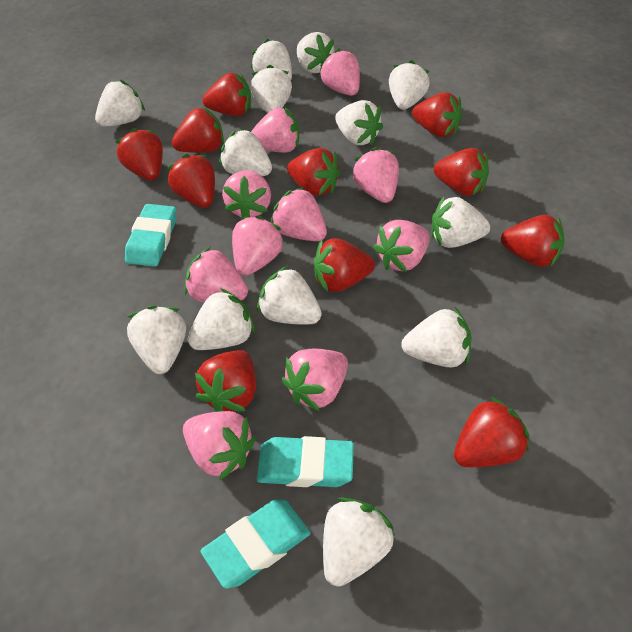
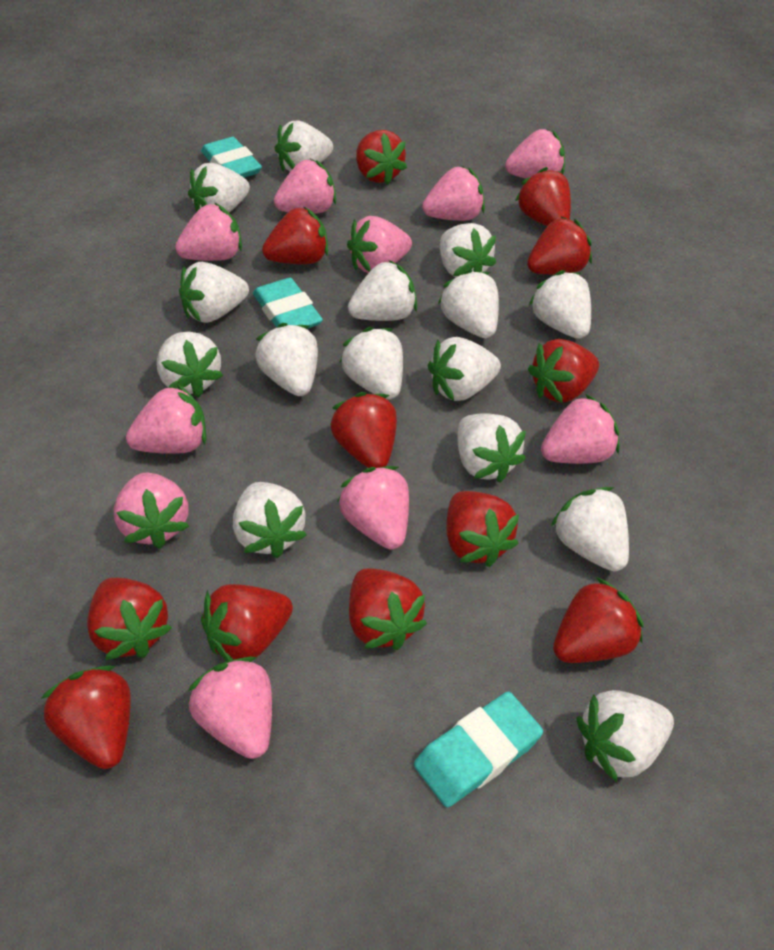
red strawberry: 11 -> 12
white strawberry: 13 -> 15

